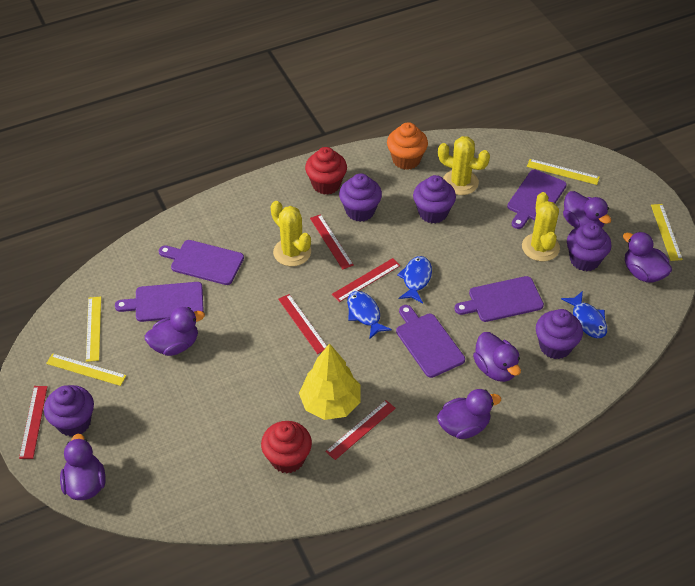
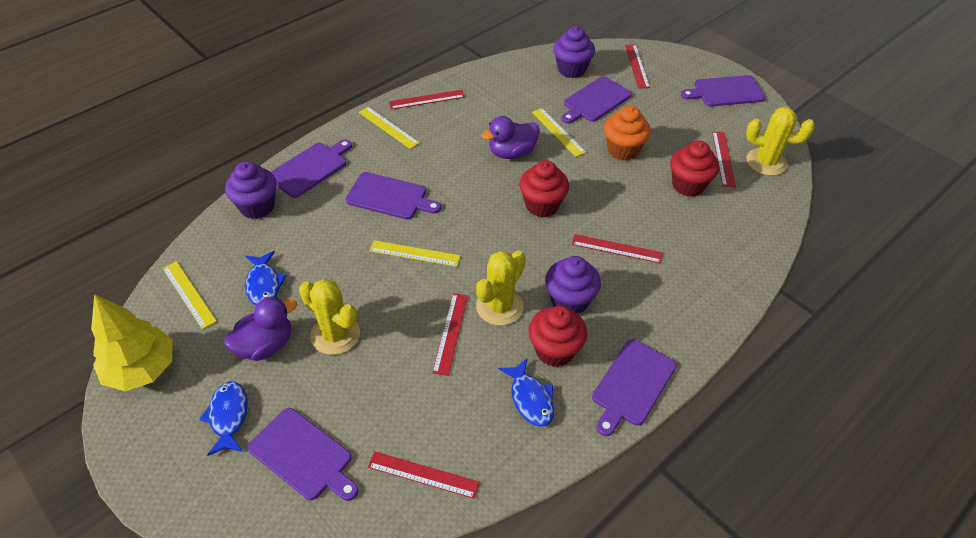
purple cupcake: 5 -> 3
purple cutting board: 5 -> 6
purple duck: 6 -> 2
red cupcake: 2 -> 3
red ruler: 5 -> 6

